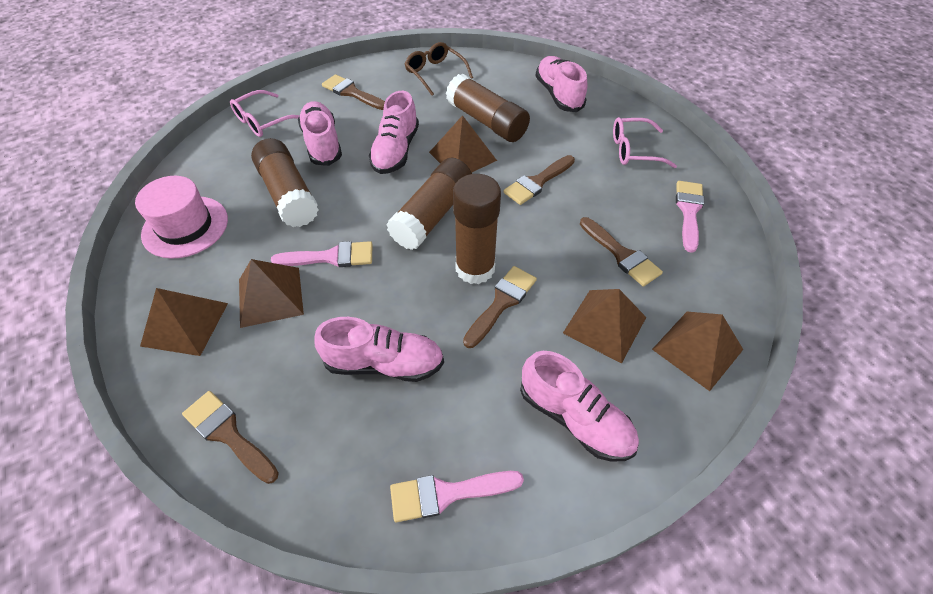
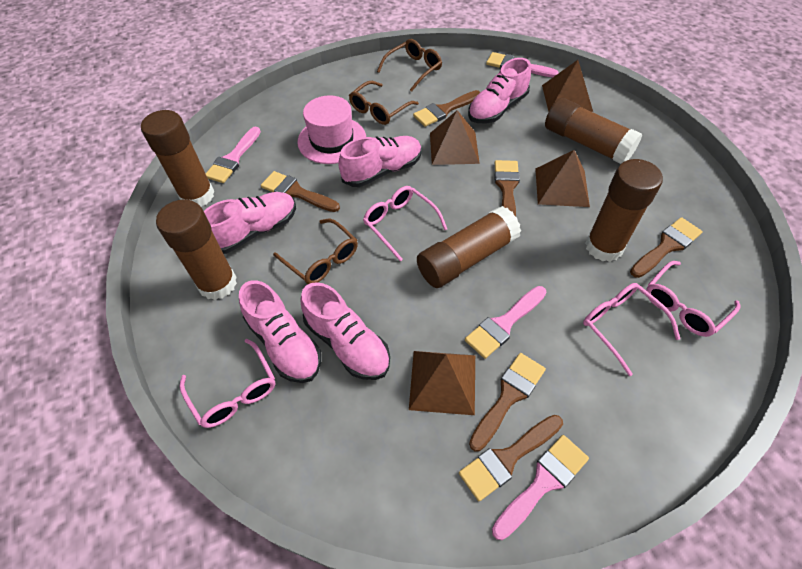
brown brush: 5 -> 6
brown glasses: 1 -> 3
brown glue stick: 4 -> 5
brown pyramid: 5 -> 4
pink brush: 3 -> 4
pink glasses: 2 -> 4

